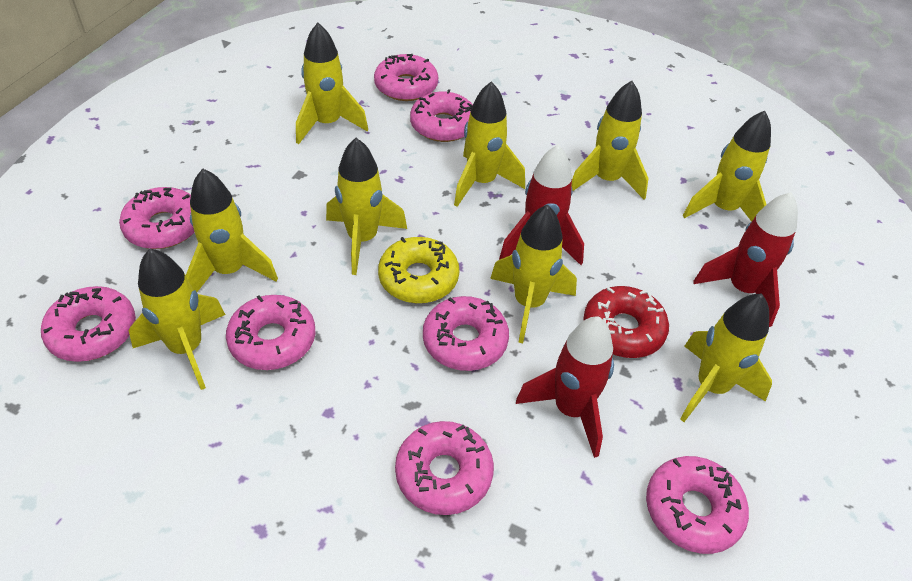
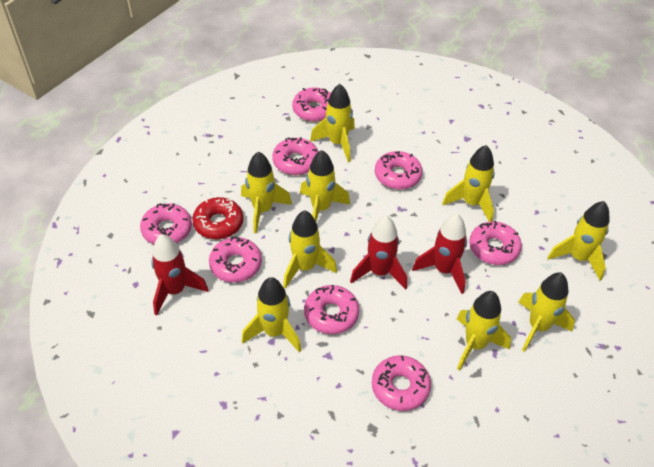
yellow donut: 1 -> 0

